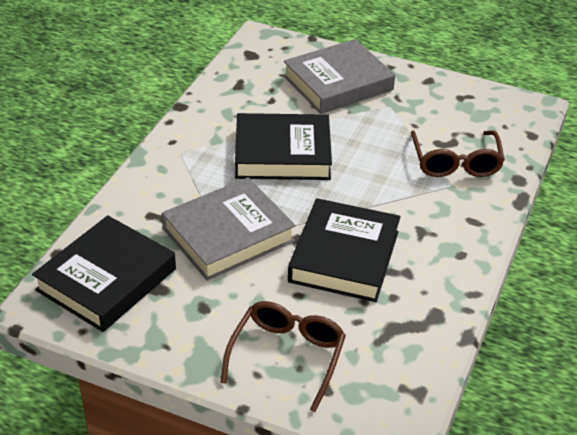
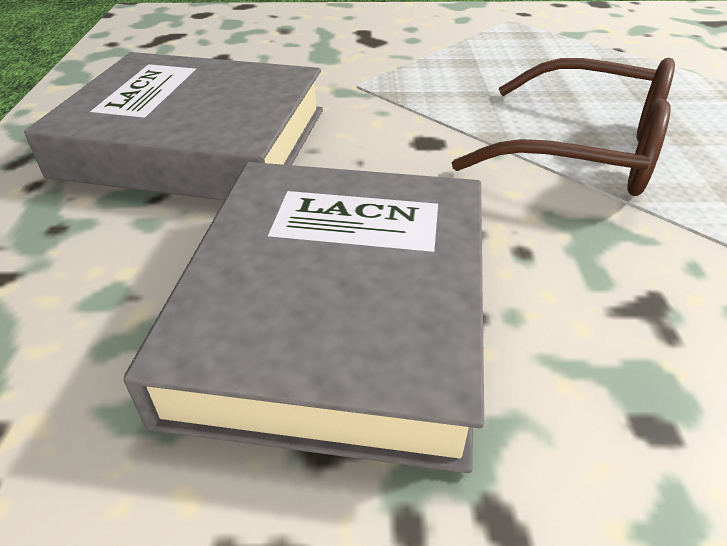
black book: 3 -> 0
brown glasses: 2 -> 1

